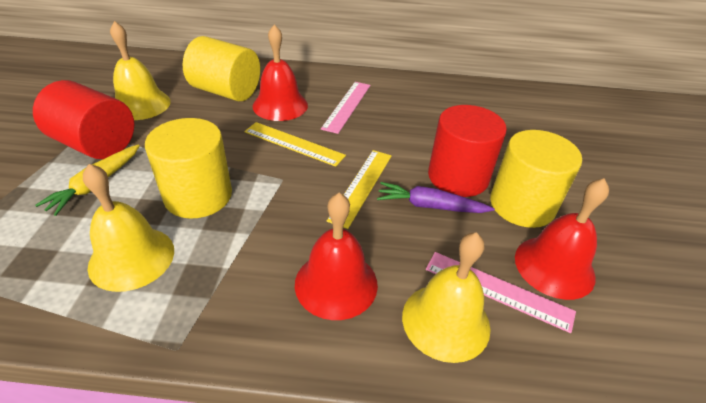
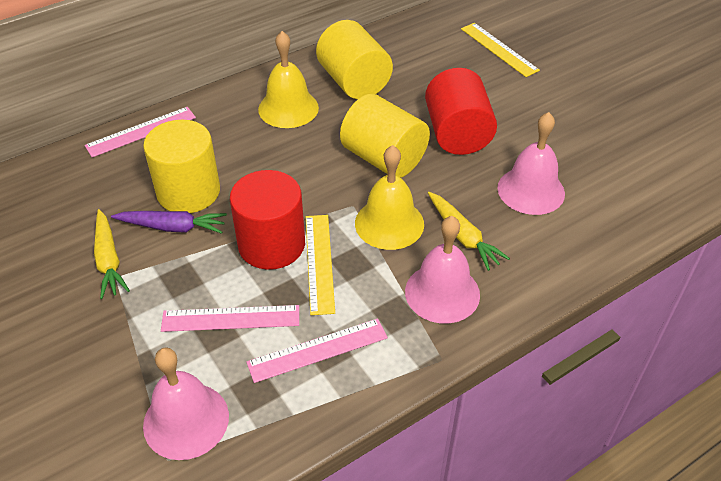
pink bell: 0 -> 3
pink ruler: 2 -> 3
red bell: 3 -> 0
yellow bell: 3 -> 2
yellow carrot: 1 -> 2

